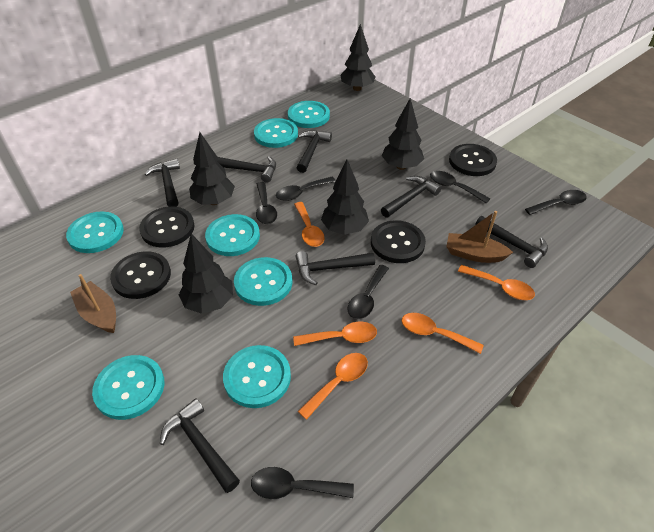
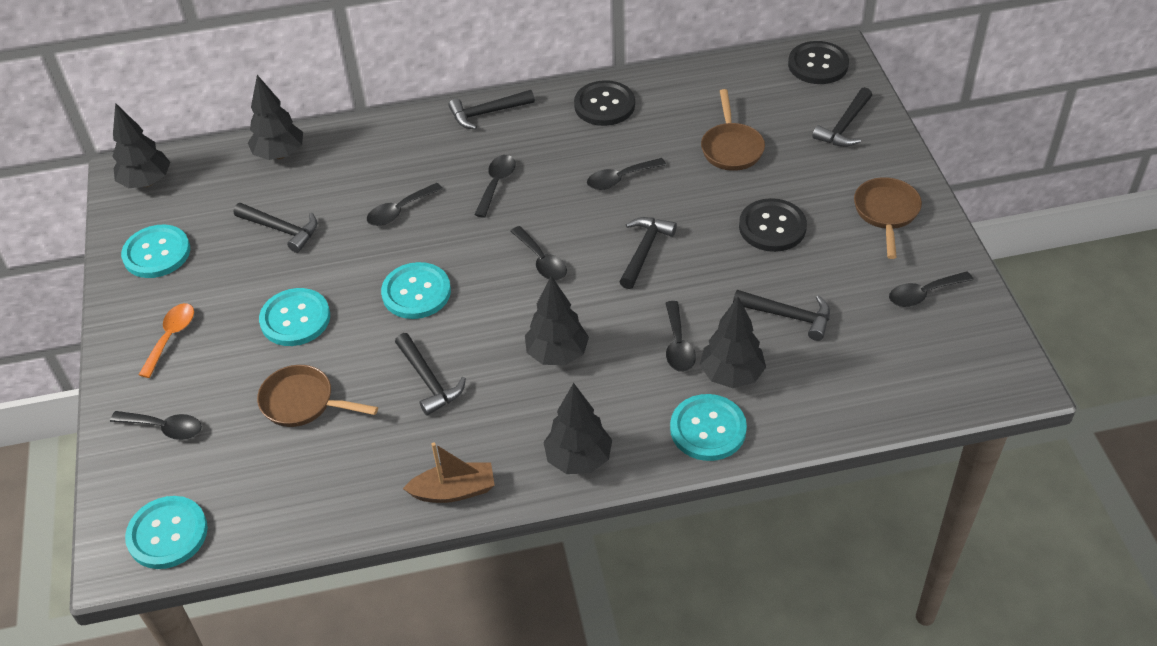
black button: 4 -> 3
black hammer: 7 -> 6
black spoon: 6 -> 7
brown boat: 2 -> 1
brown pan: 0 -> 3
orange spoon: 5 -> 1
turquoise button: 7 -> 5

